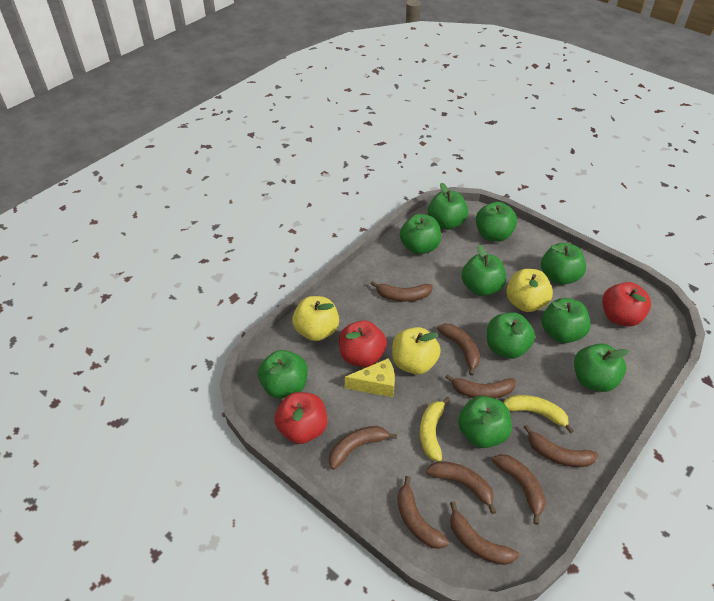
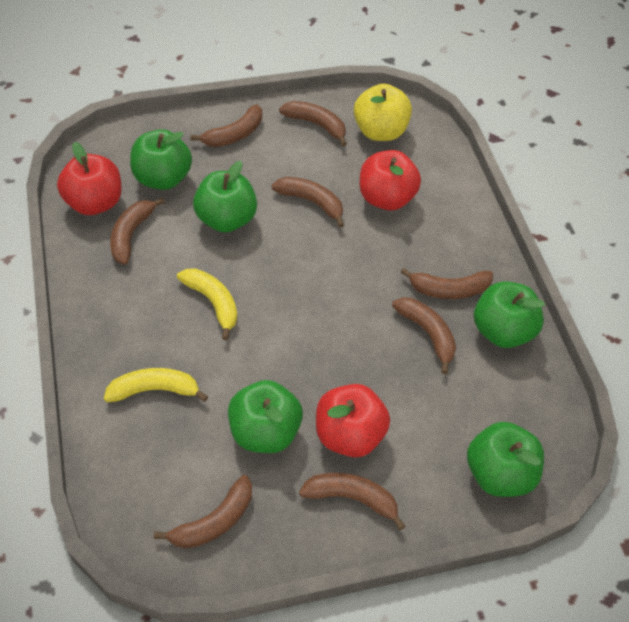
brown banana: 9 -> 8
green apple: 10 -> 5
yellow apple: 3 -> 1
yellow cheese: 1 -> 0

